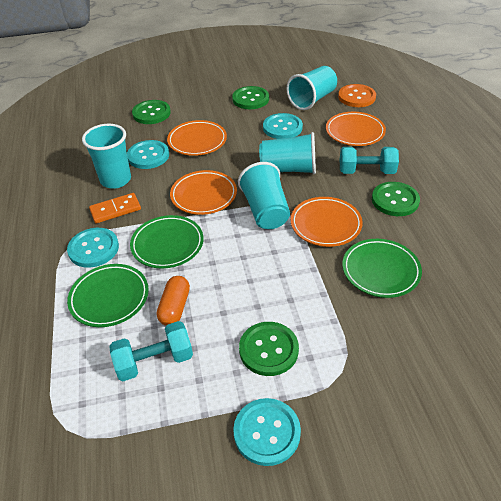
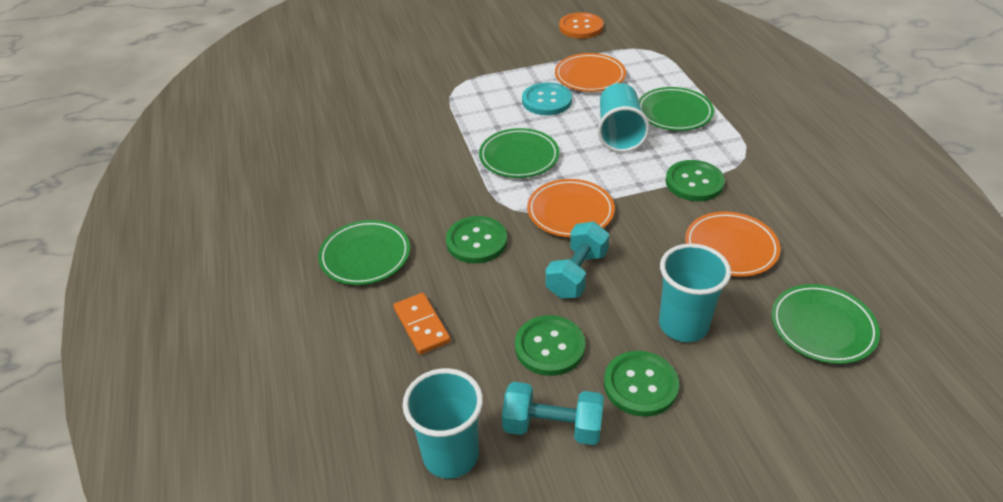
green plate: 3 -> 4
orange capsule: 1 -> 0
orange plate: 4 -> 3
turquoise button: 4 -> 1
turquoise cup: 4 -> 3

